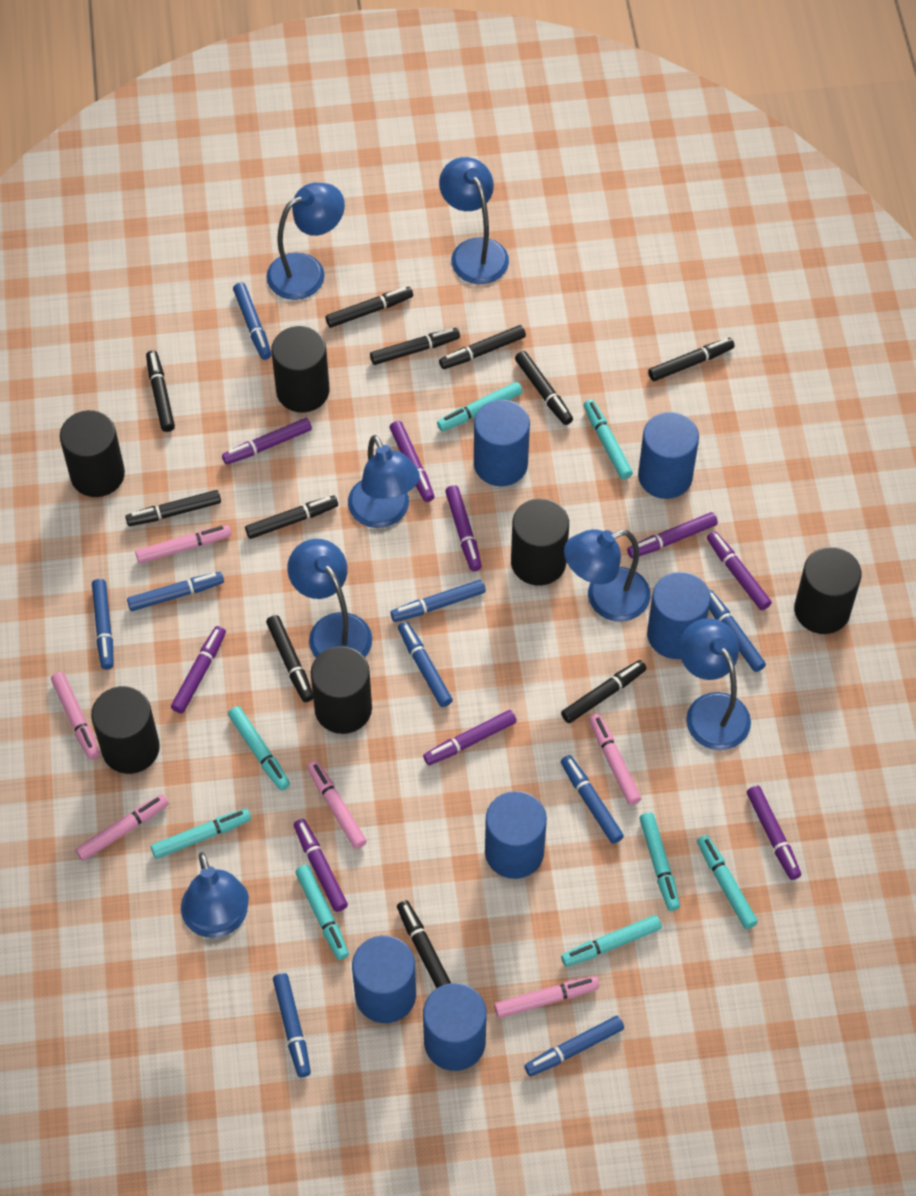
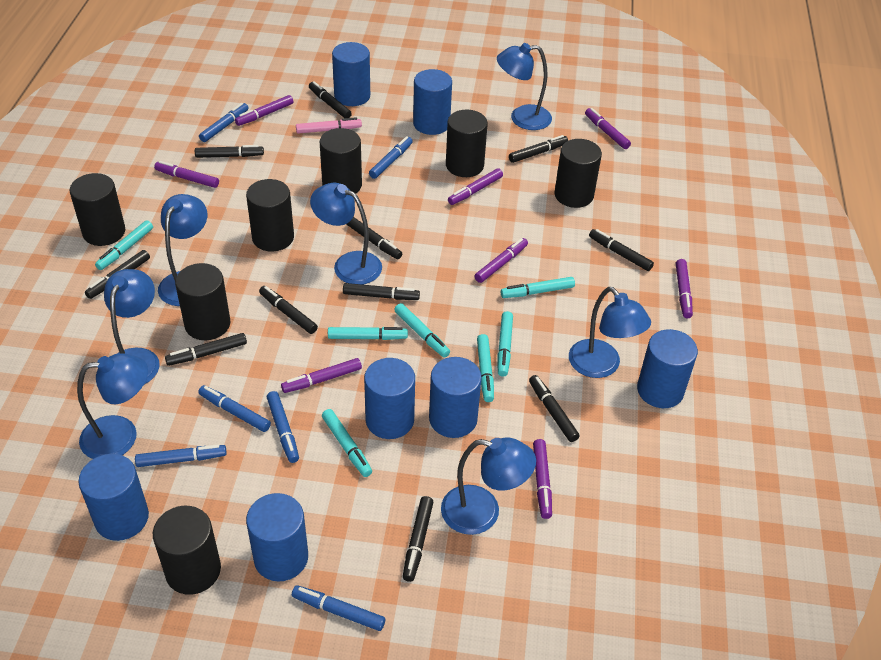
black cylinder: 6 -> 7
blue cylinder: 6 -> 7
blue marker: 9 -> 6
pink marker: 6 -> 1
purple marker: 9 -> 8
turquoise marker: 8 -> 7

